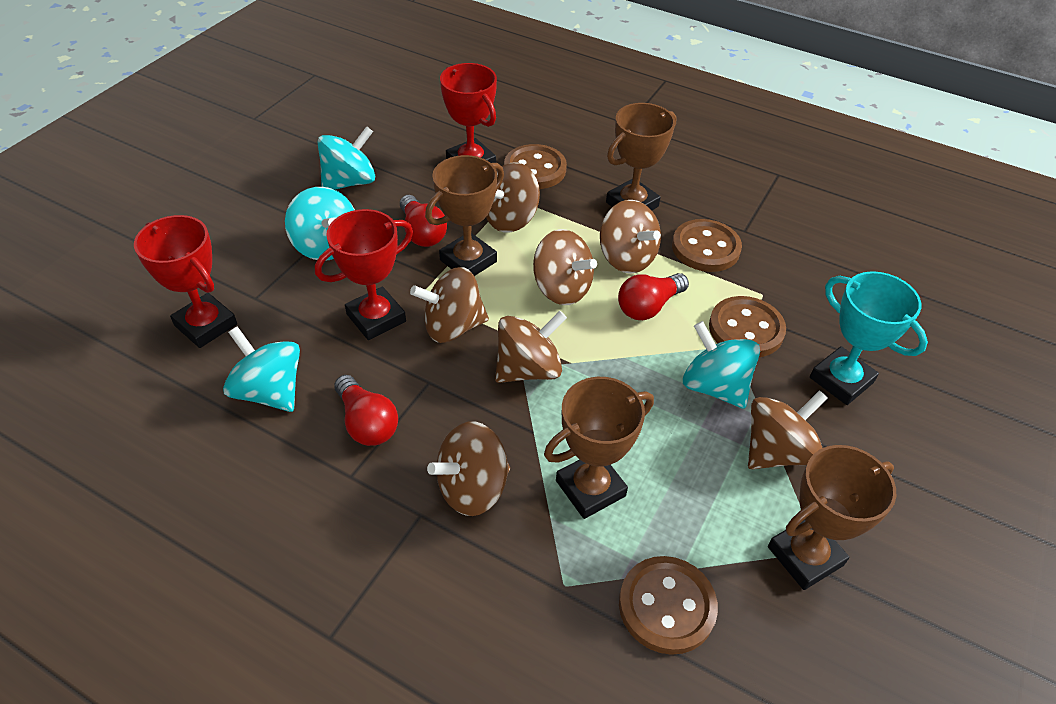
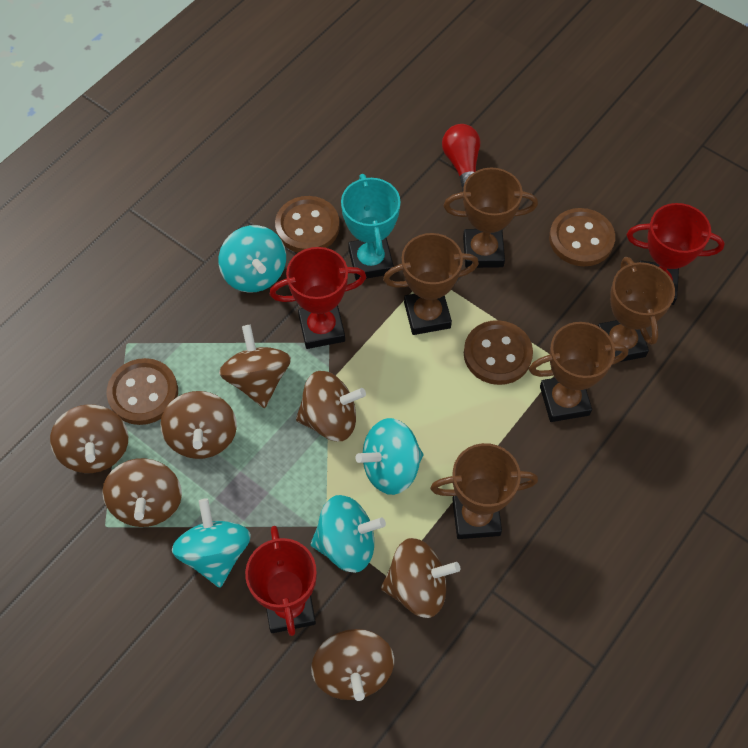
brown trophy: 4 -> 5
red light bulb: 3 -> 1

